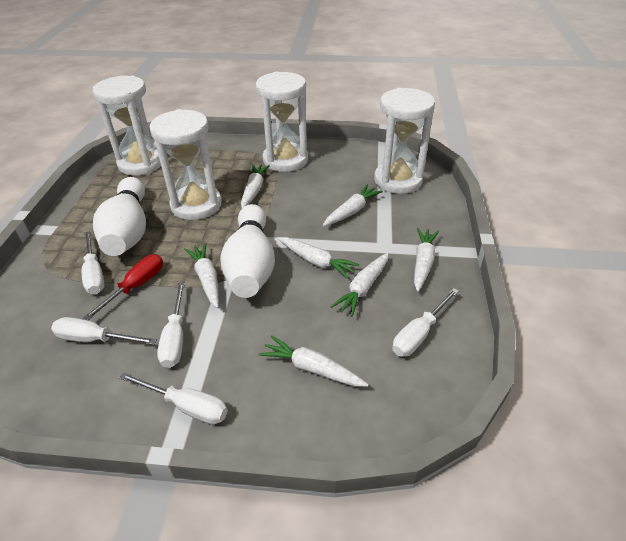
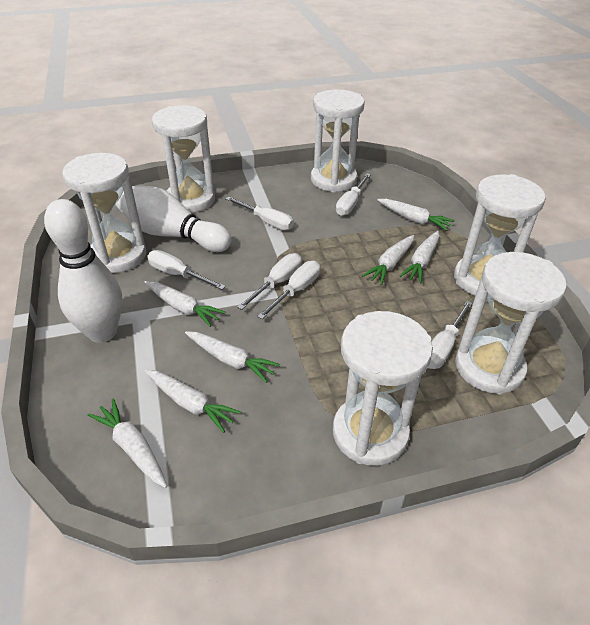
red screwdriver: 1 -> 0
white hourglass: 4 -> 6
white screwdriver: 5 -> 6

